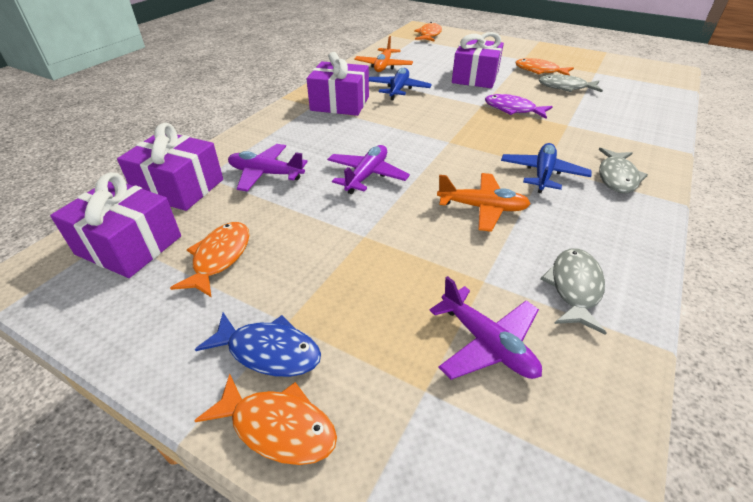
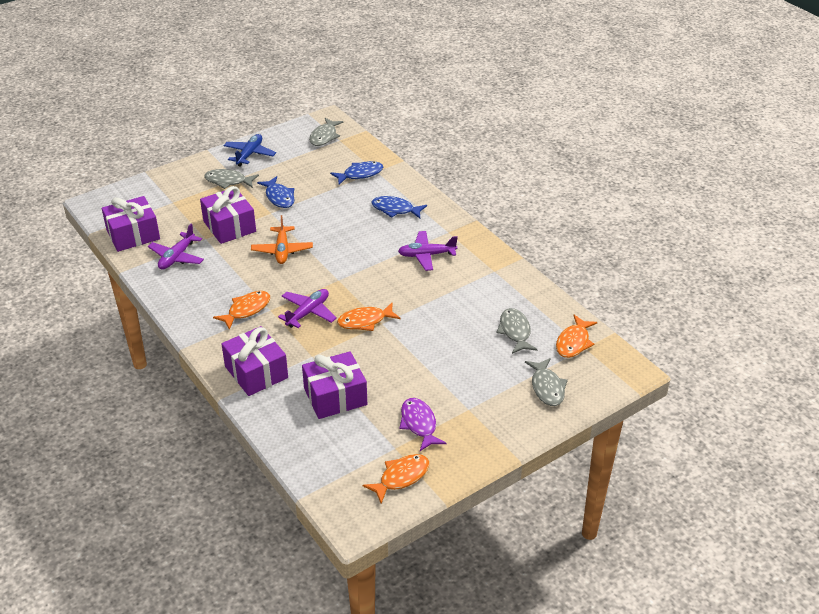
blue fish: 1 -> 3
blue plane: 2 -> 1
grey fish: 3 -> 4
orange plane: 2 -> 1

